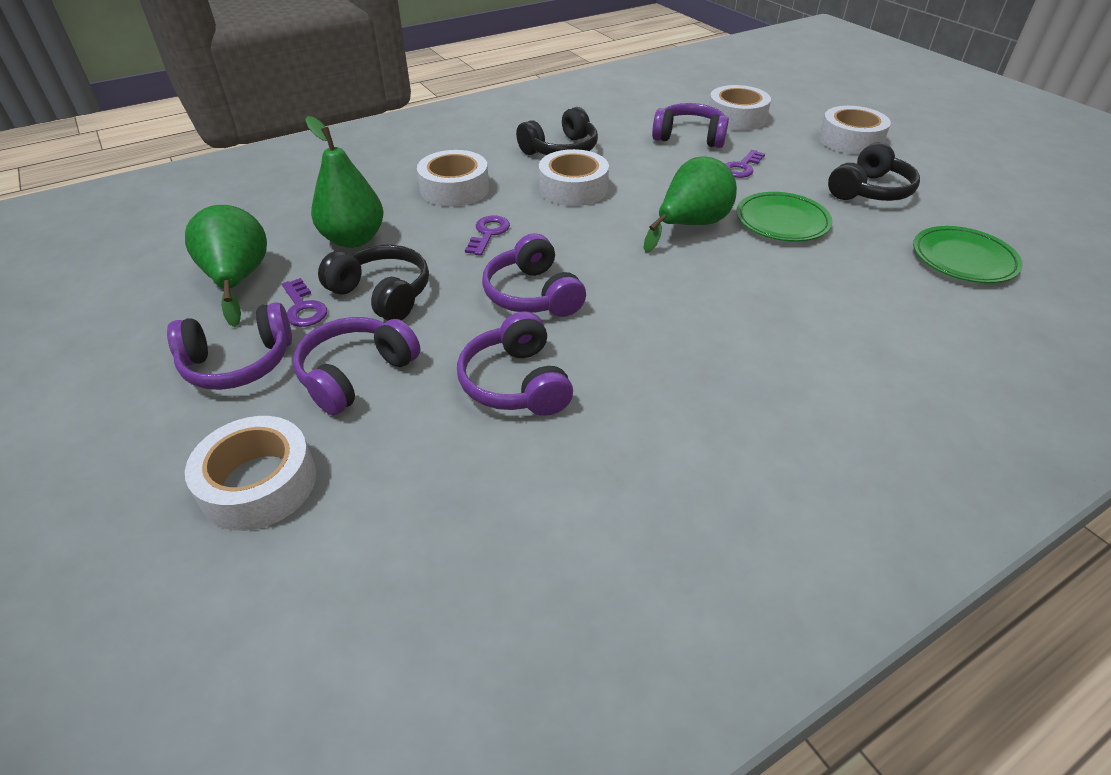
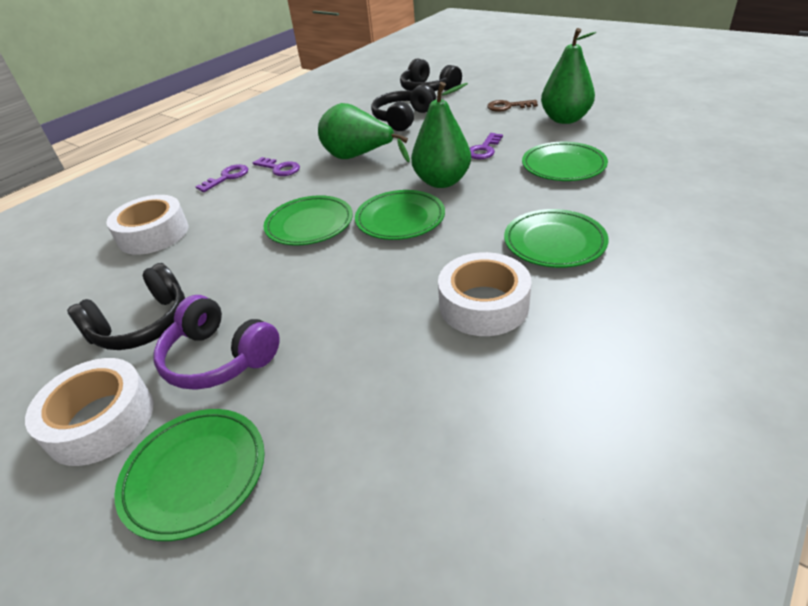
brown key: 0 -> 1
green plate: 2 -> 5
purple headphones: 5 -> 1
white tape: 5 -> 3

